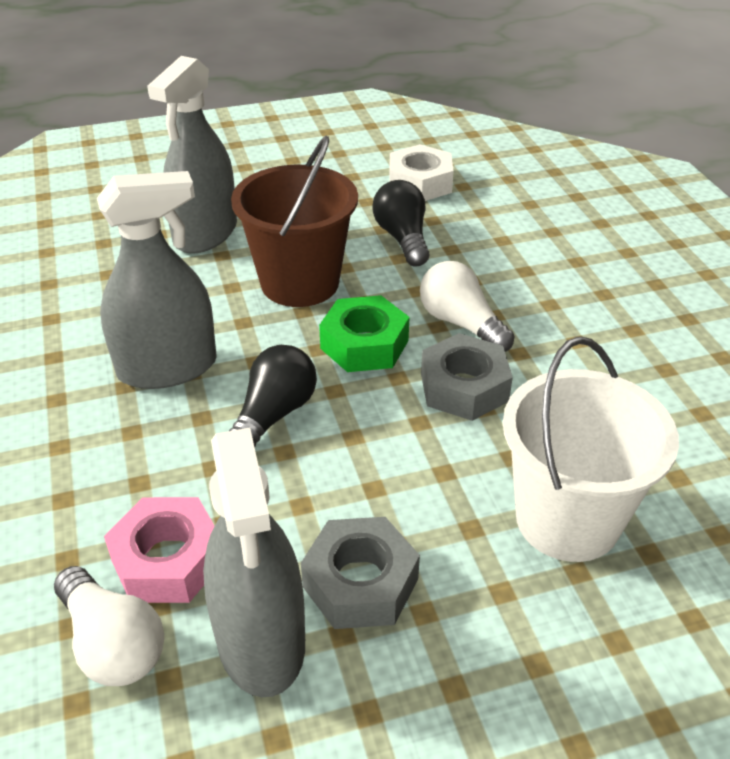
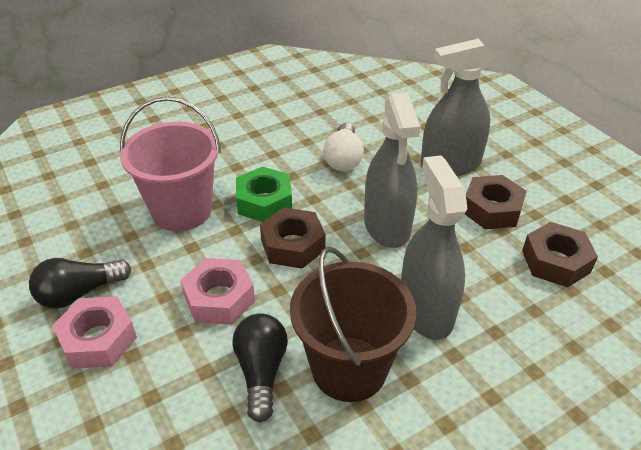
brown nut: 0 -> 3
grey nut: 2 -> 0
pink bucket: 0 -> 1
pink nut: 1 -> 2
white bucket: 1 -> 0
white light bulb: 2 -> 1
white nut: 1 -> 0

